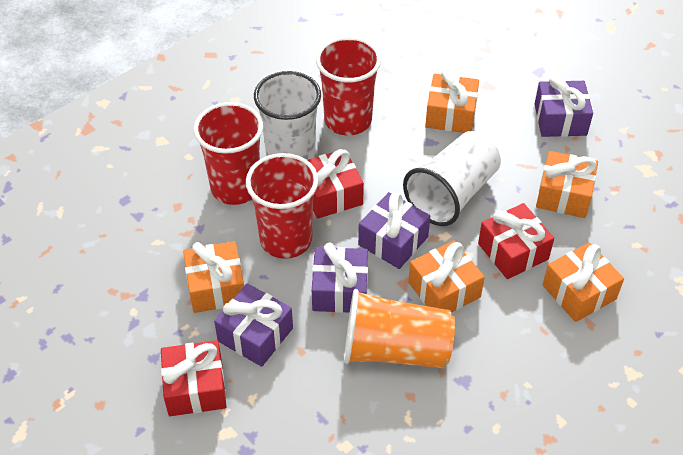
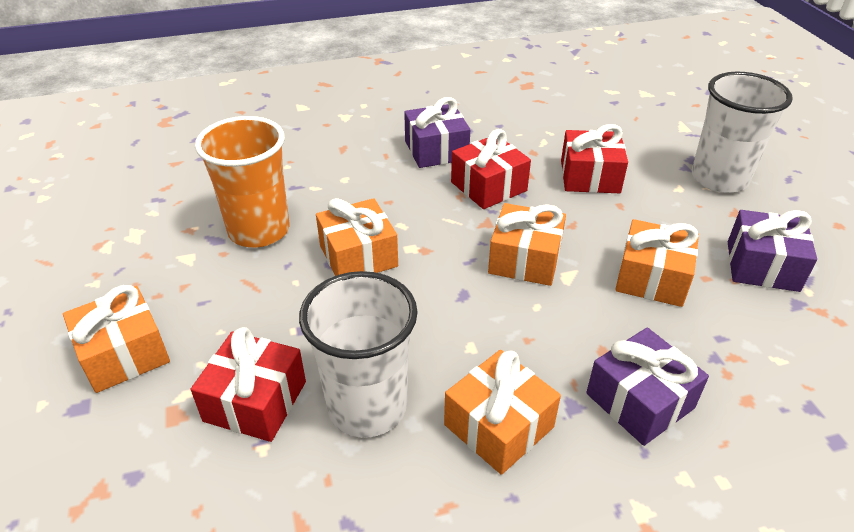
purple gift: 4 -> 3
red cup: 3 -> 0

